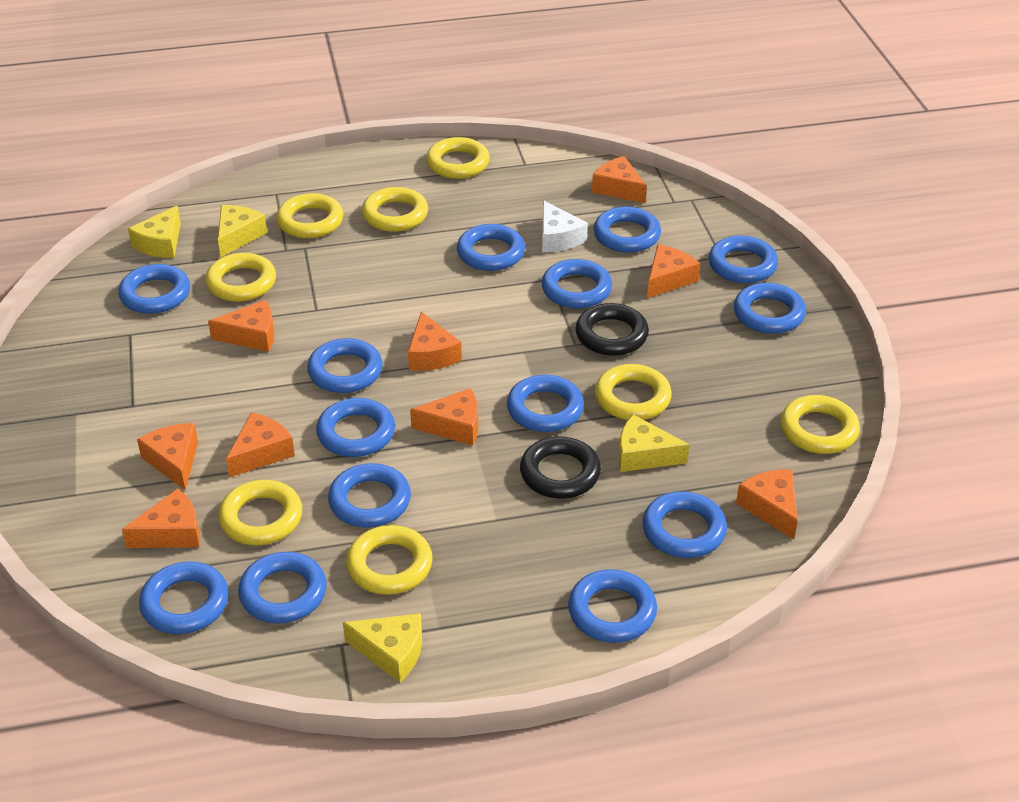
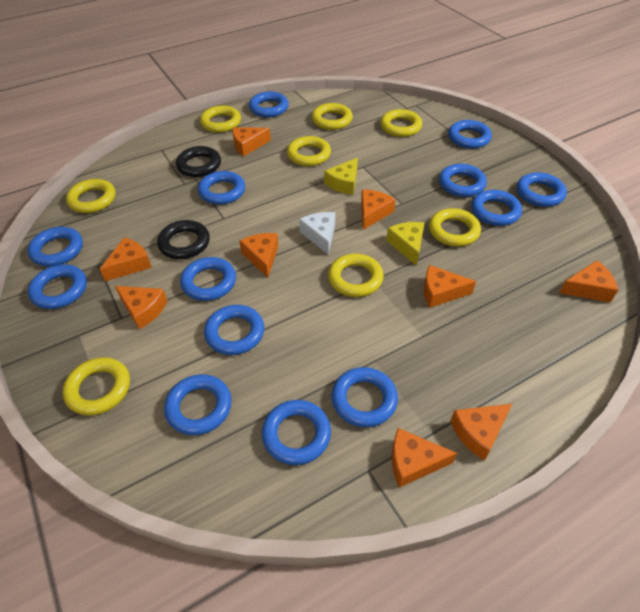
blue ring: 14 -> 13
yellow cheese: 4 -> 2

